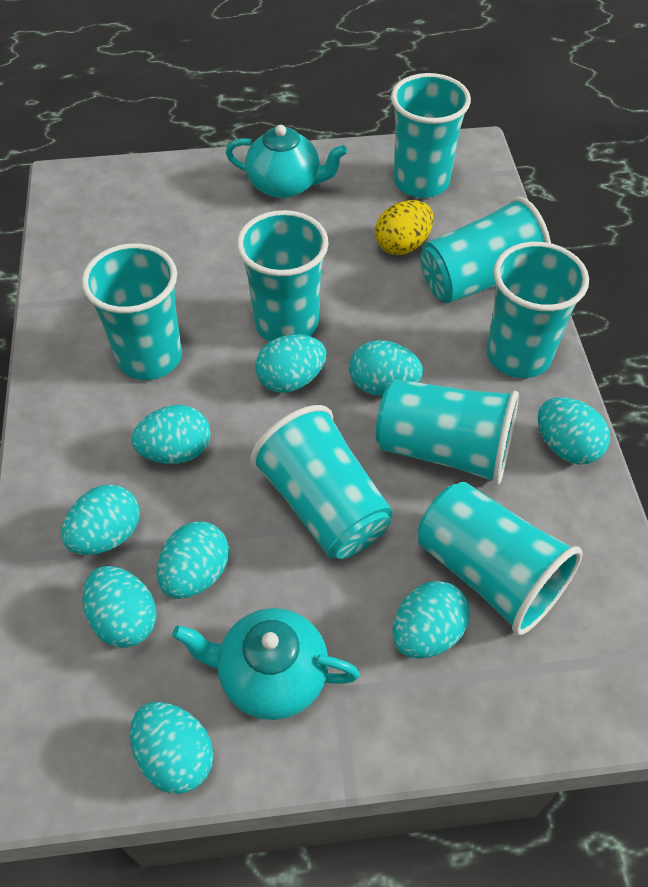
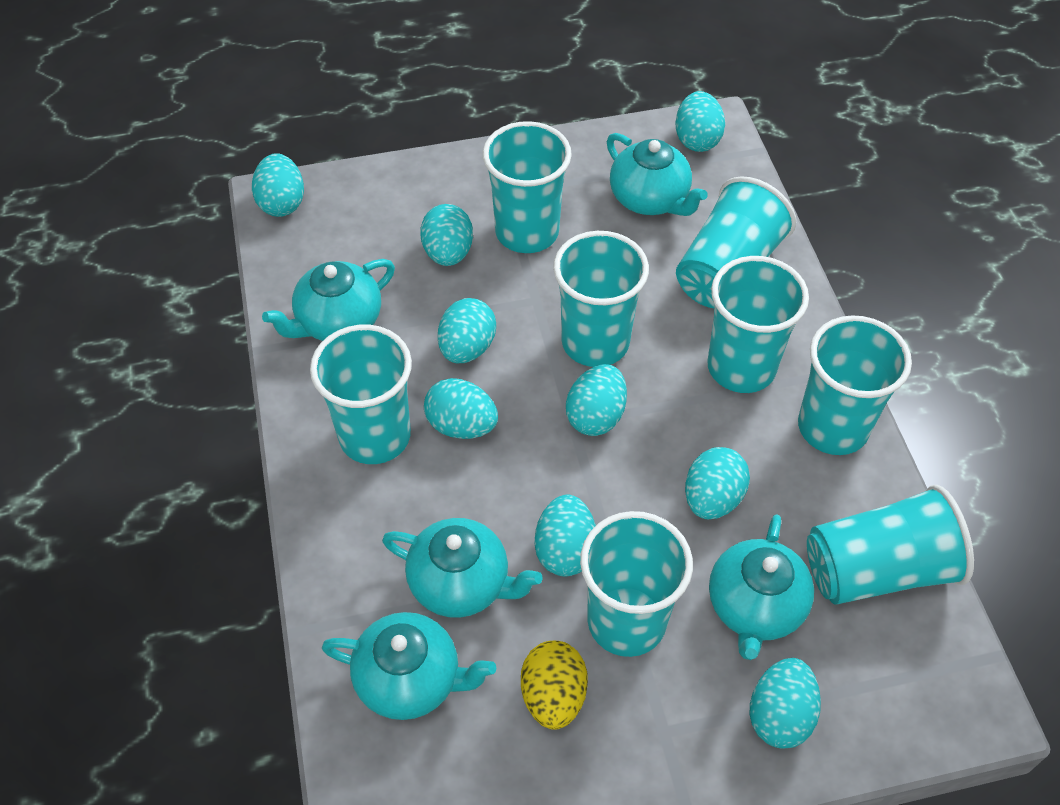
turquoise teapot: 2 -> 5

